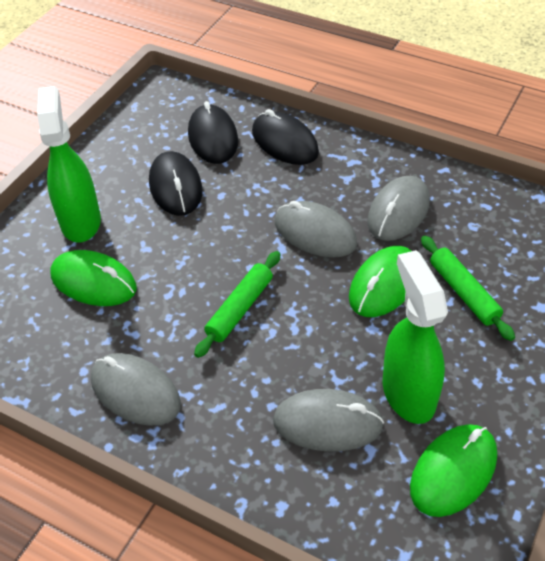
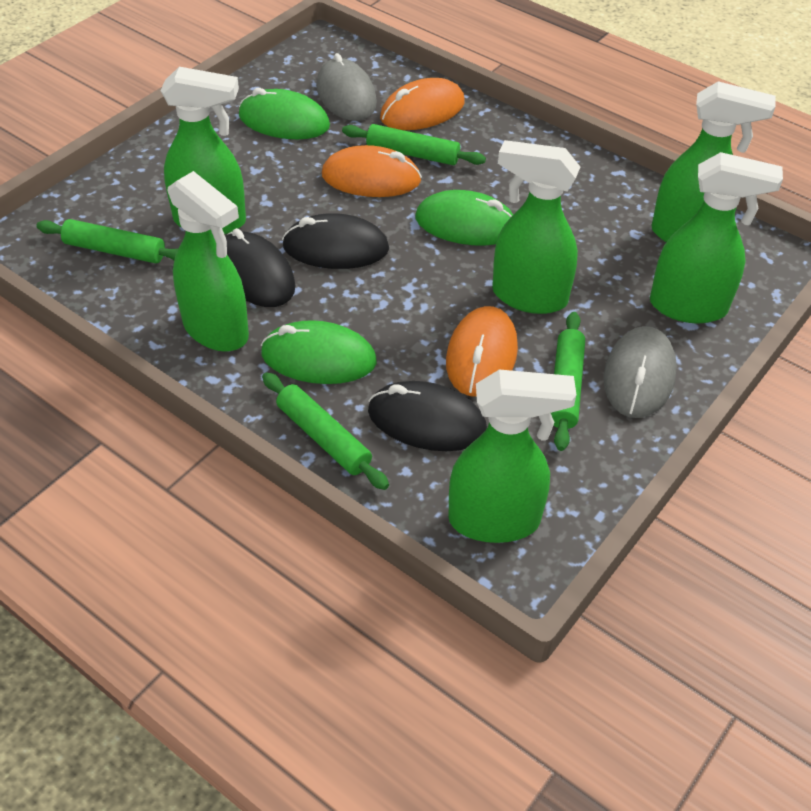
green rolling pin: 2 -> 4
green spray bottle: 2 -> 6
grey mouse: 4 -> 2
orange mouse: 0 -> 3

